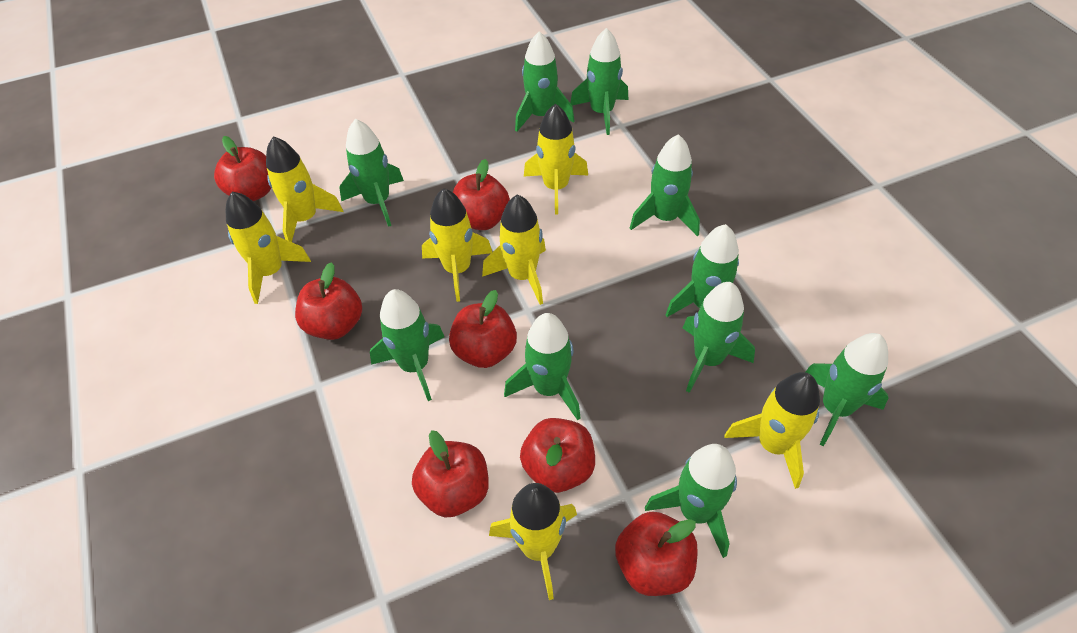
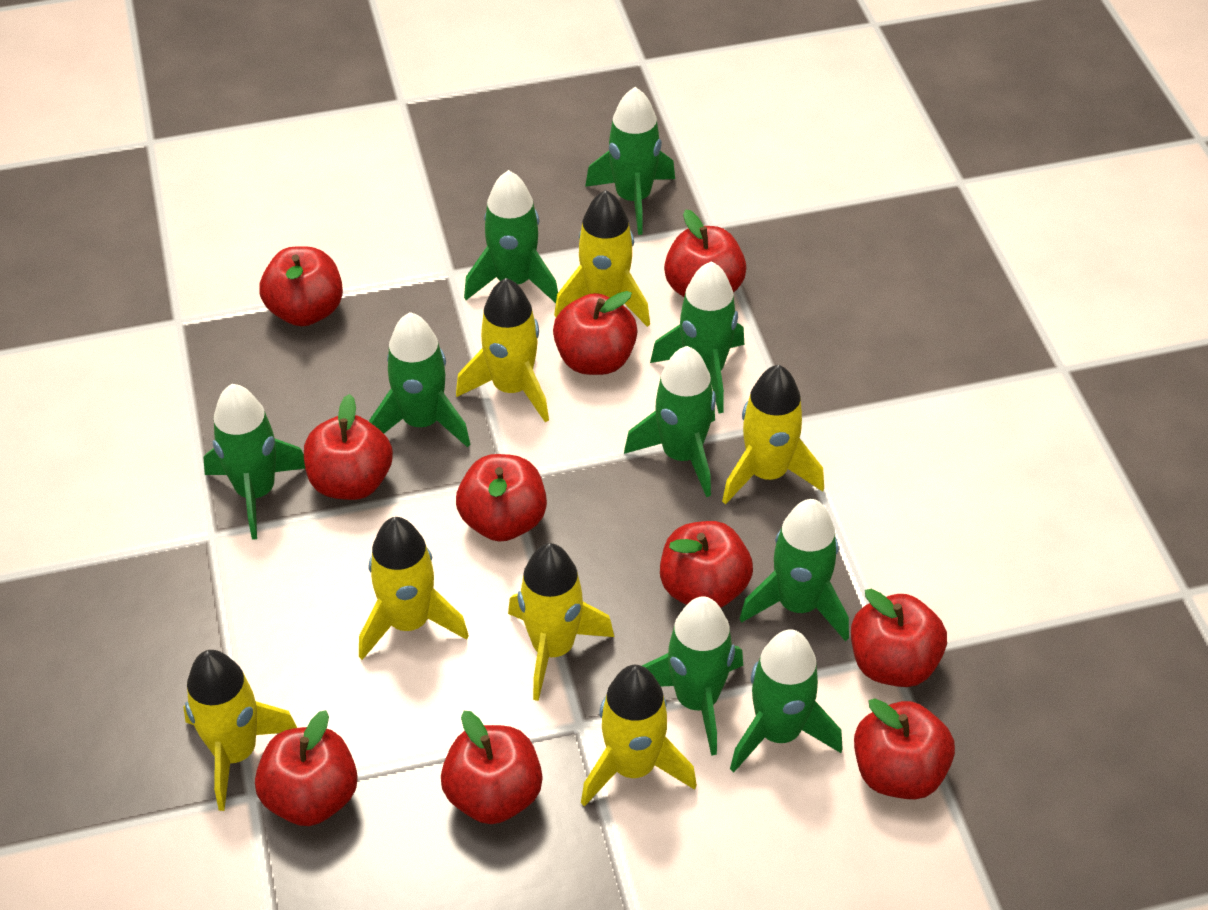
green rocket: 10 -> 9
red apple: 7 -> 10

